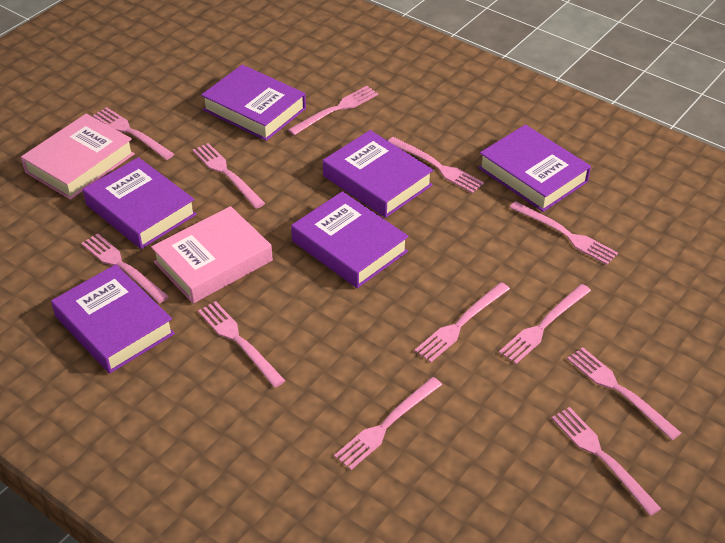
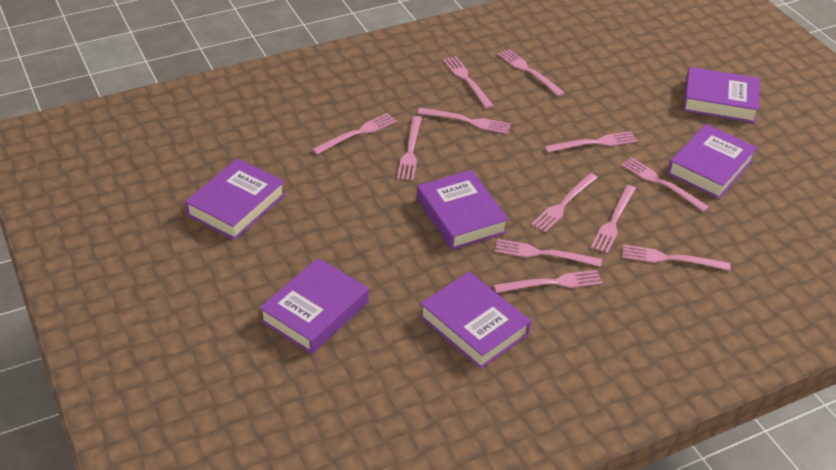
pink book: 2 -> 0

